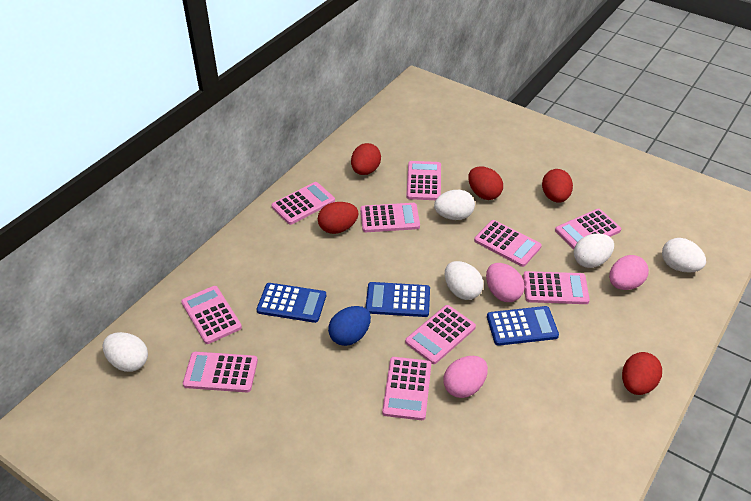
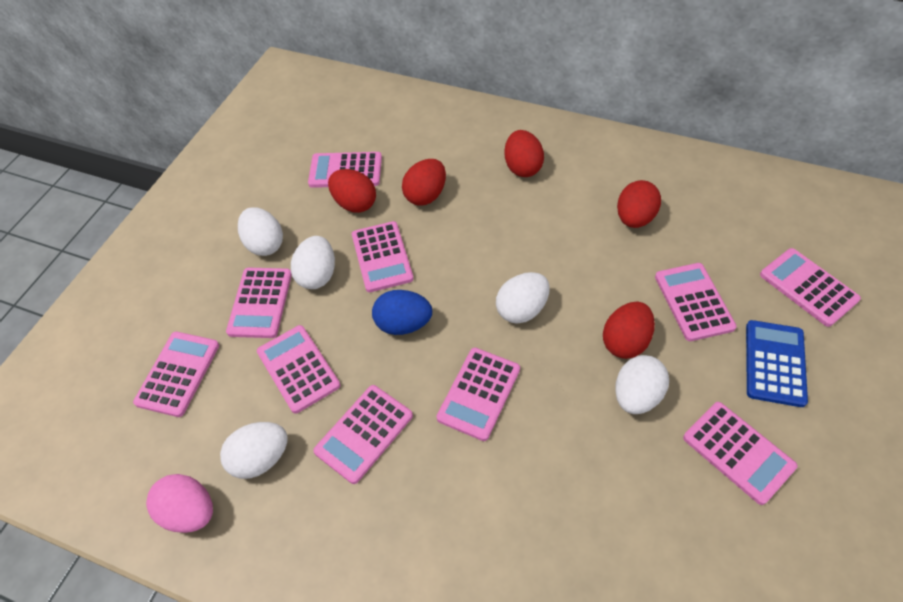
blue calculator: 3 -> 1
pink egg: 3 -> 1

